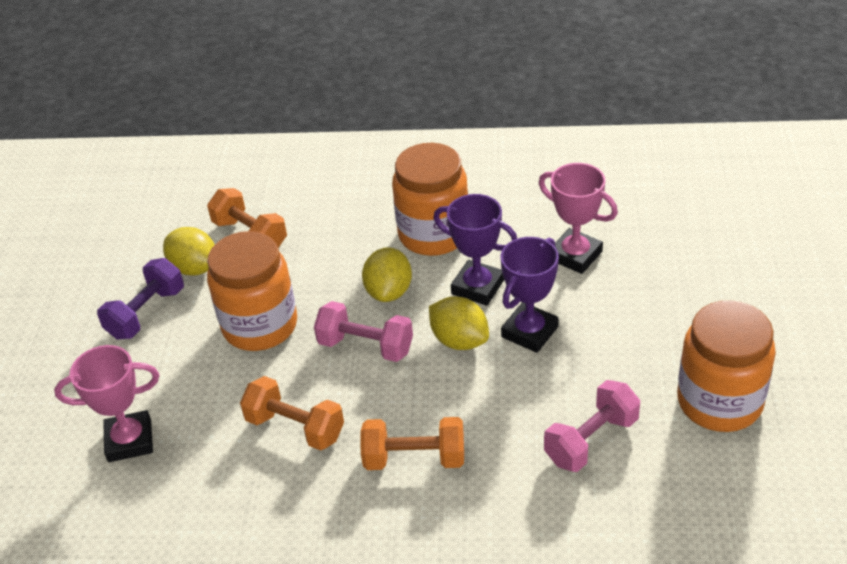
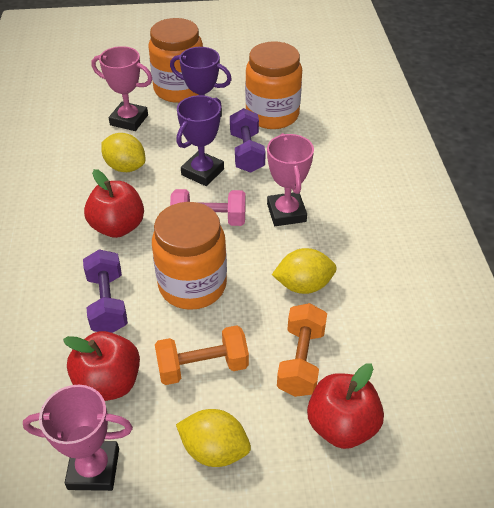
orange dumbbell: 3 -> 2
pink dumbbell: 2 -> 1
pink trophy: 2 -> 3
purple dumbbell: 1 -> 2
red apple: 0 -> 3

